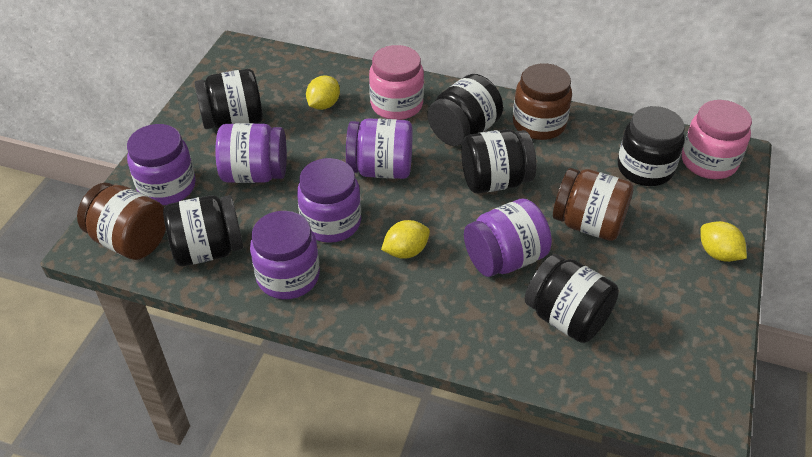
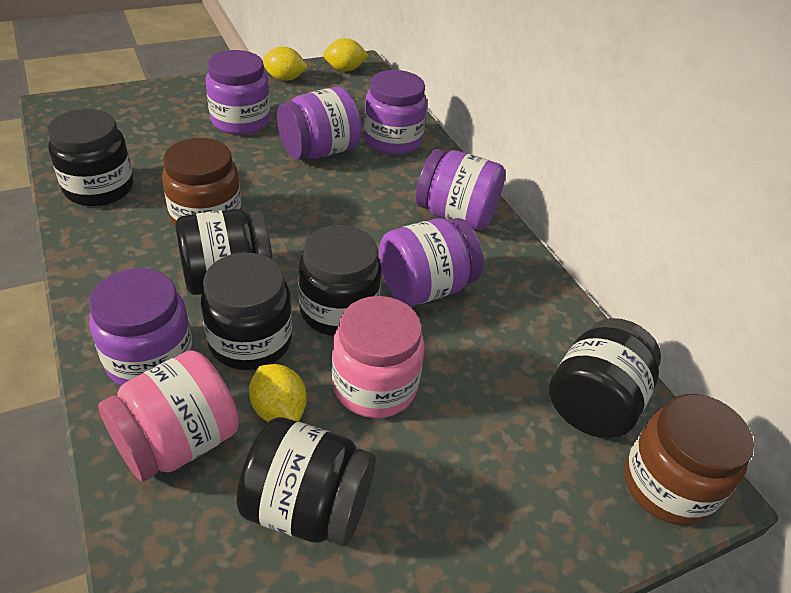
brown jar: 3 -> 2

